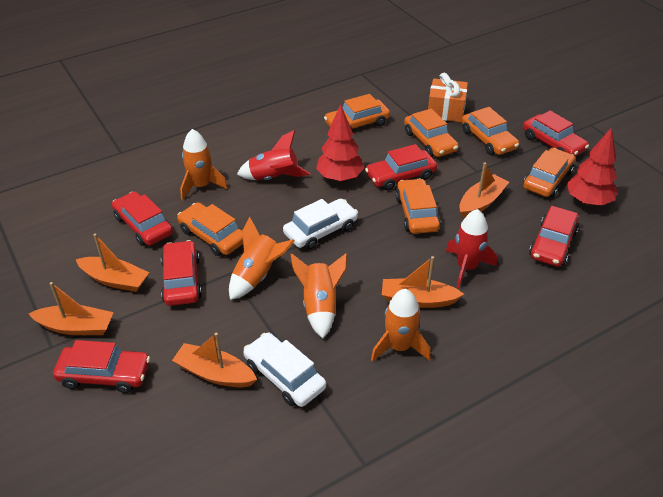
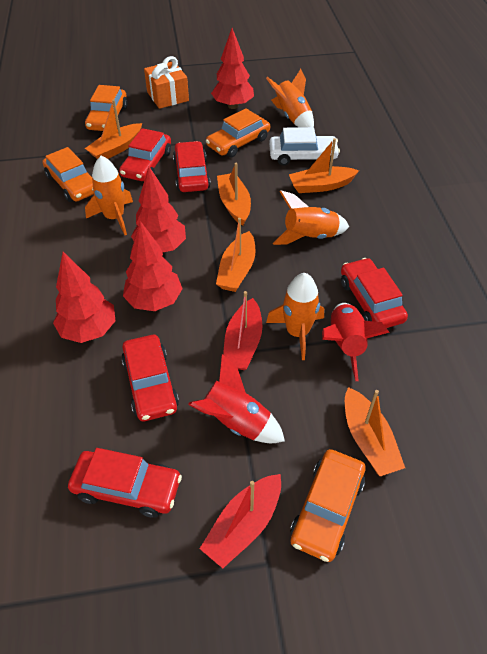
orange car: 6 -> 4
red boat: 0 -> 2
red car: 6 -> 5
red tree: 2 -> 4
white car: 2 -> 1

